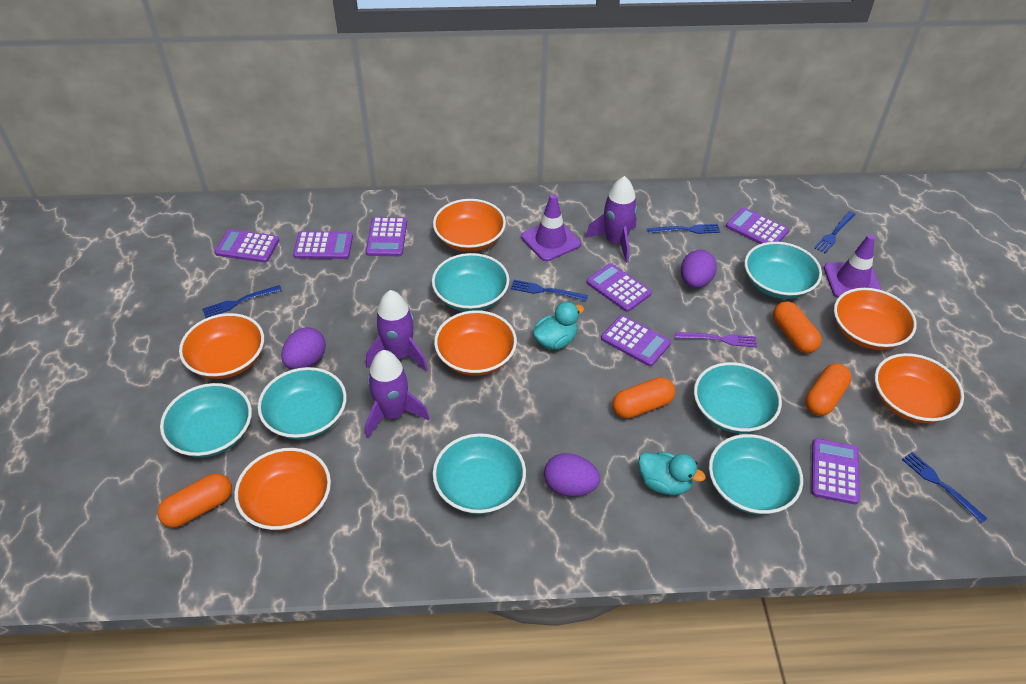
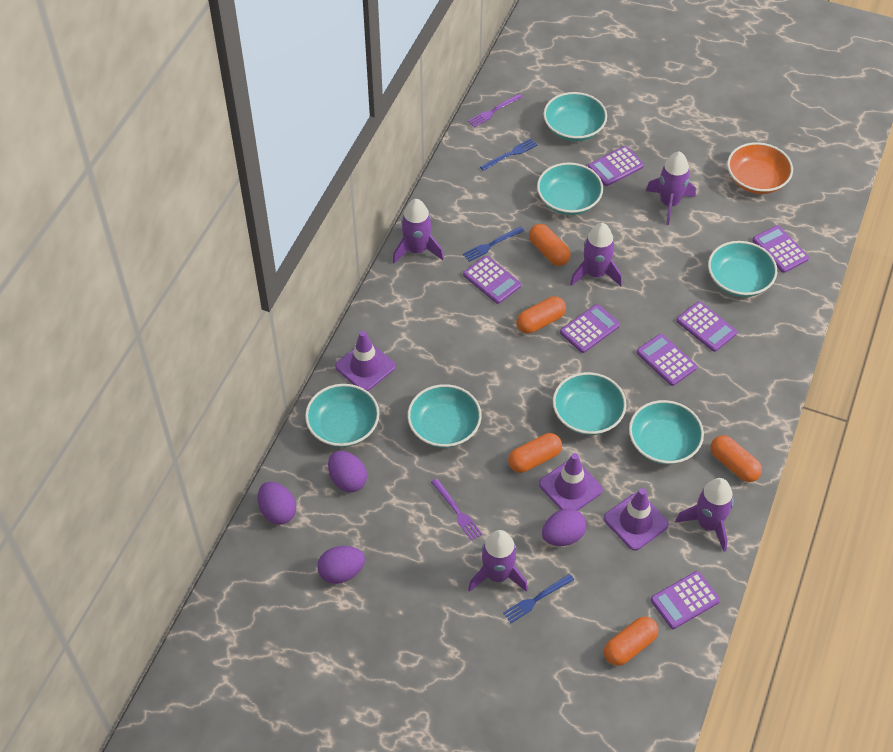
blue fork: 5 -> 3
orange bowl: 6 -> 1
orange capsule: 4 -> 5
purple egg: 3 -> 4
purple fork: 1 -> 2
purple rocket: 3 -> 5
purple traffic cone: 2 -> 3
turquoise duck: 2 -> 0

